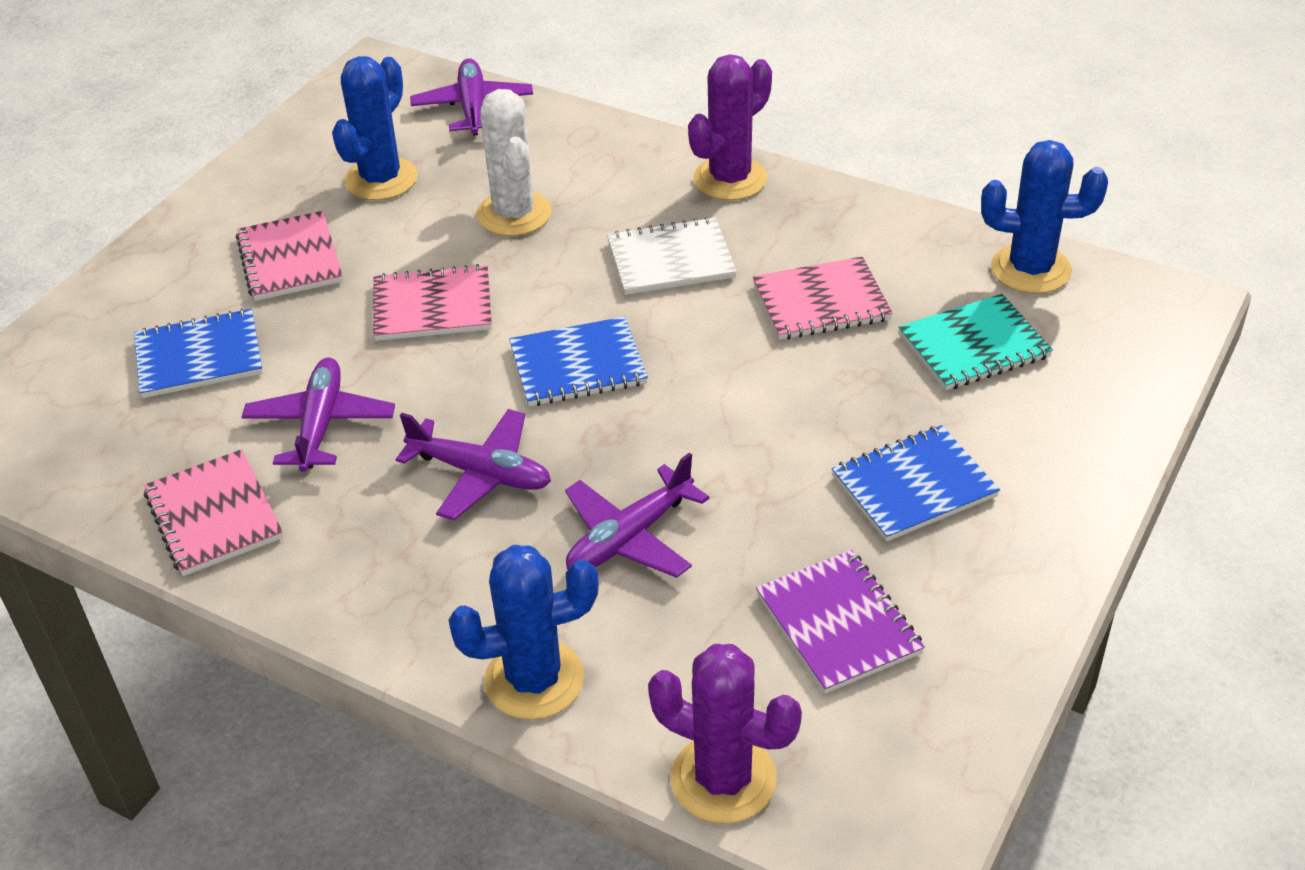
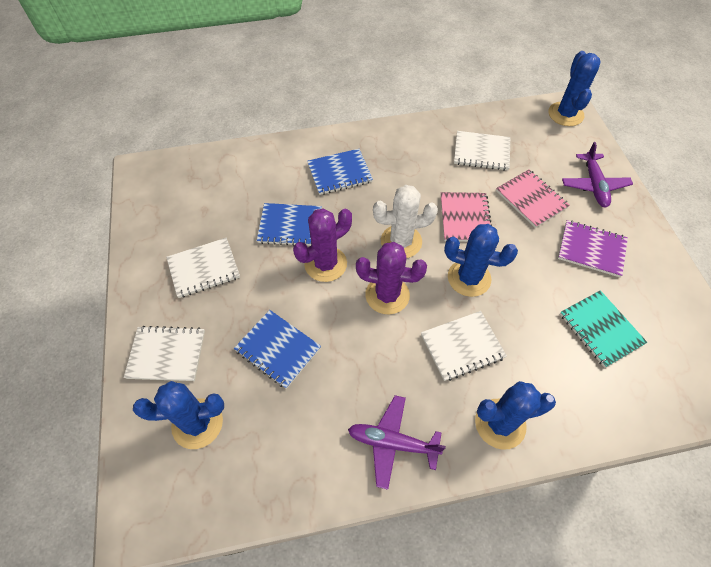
blue cactus: 3 -> 4
pink notebook: 4 -> 2
purple plane: 4 -> 2
white notebook: 1 -> 4

